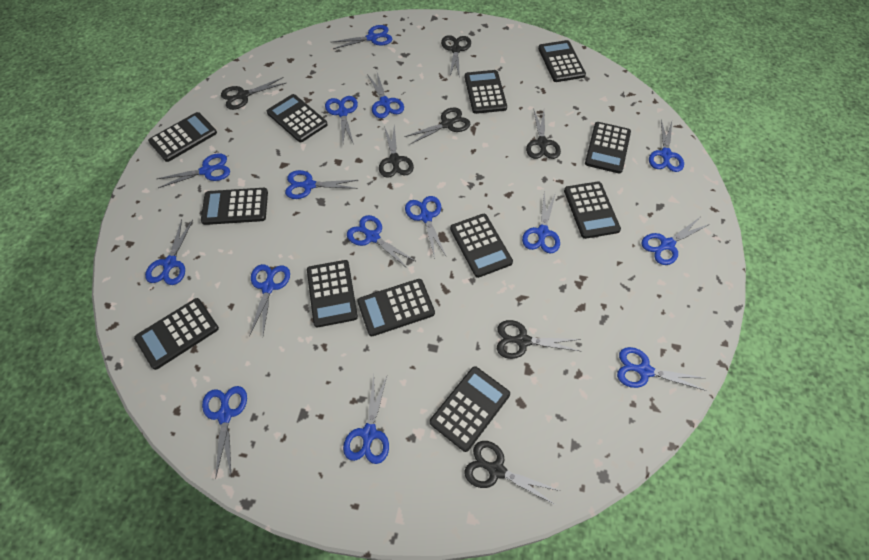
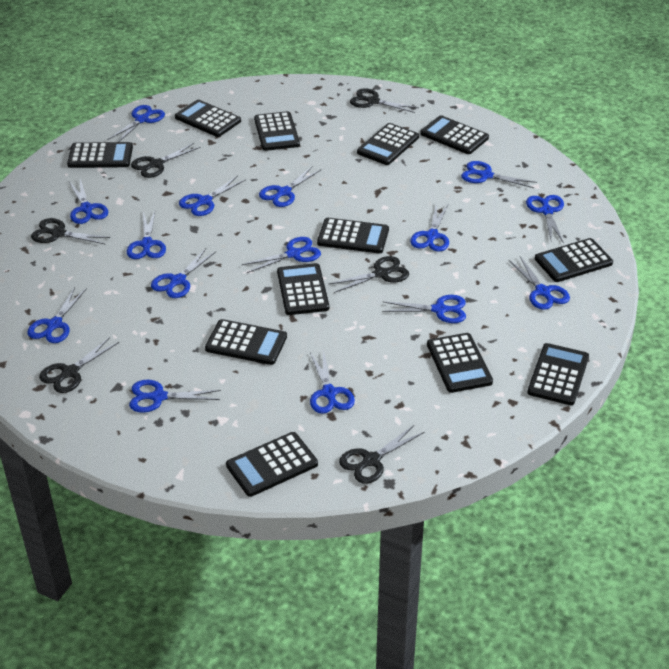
black scissors: 7 -> 6

